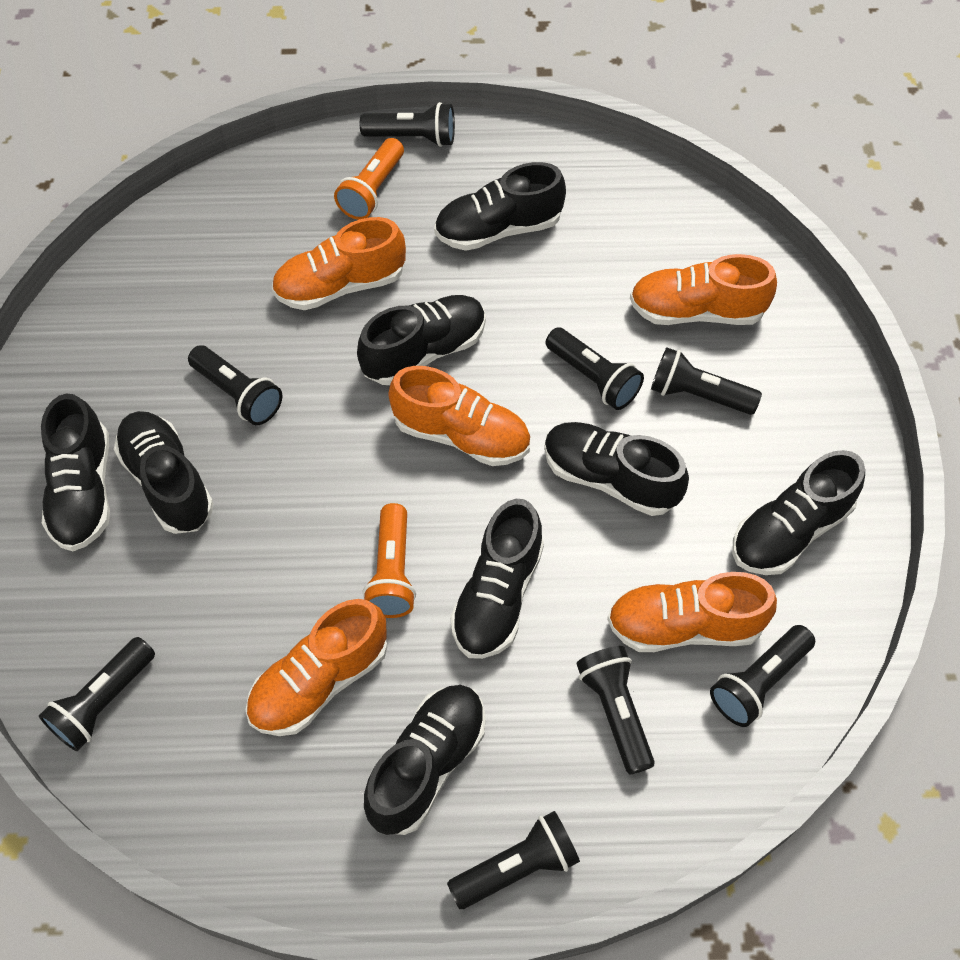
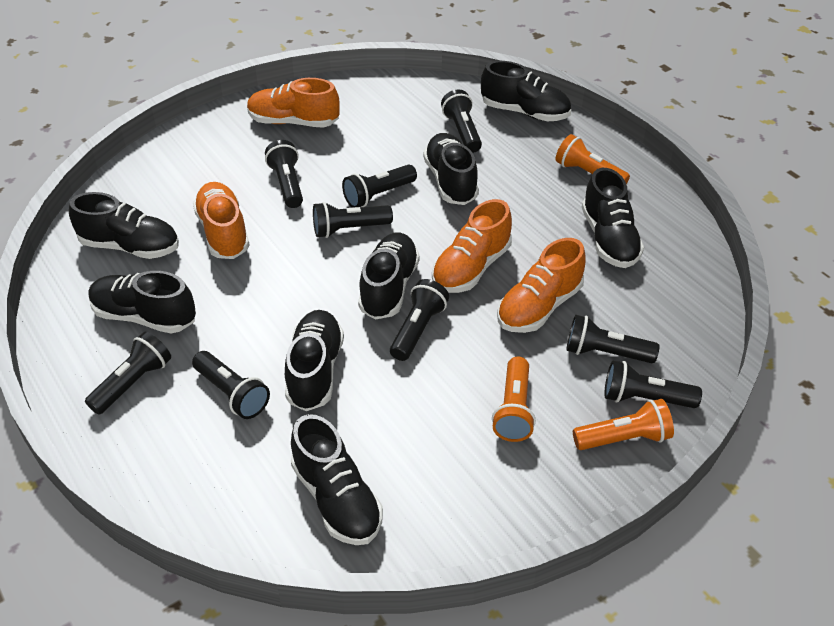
black flashlight: 8 -> 9
orange flashlight: 2 -> 3
orange shoe: 5 -> 4

